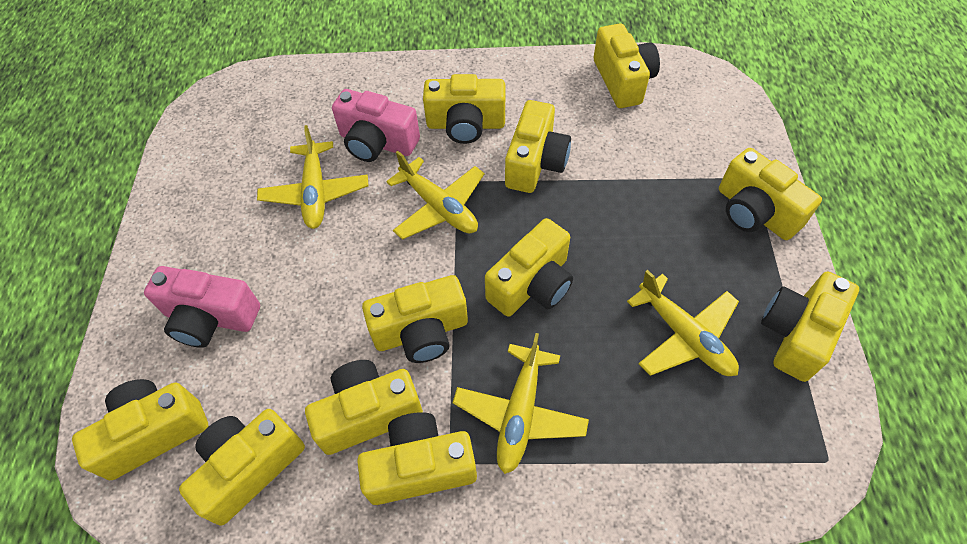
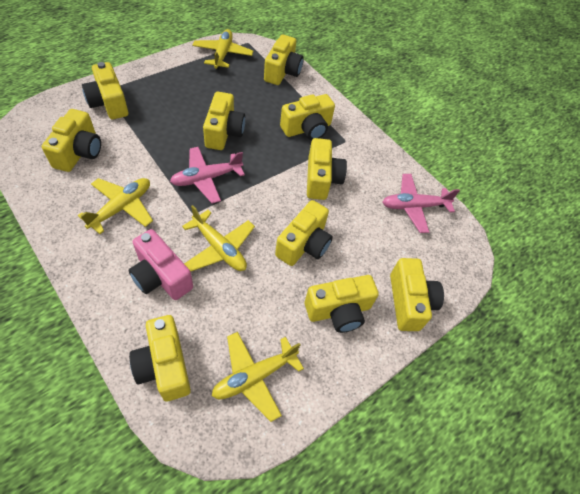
pink camera: 2 -> 1
pink plane: 0 -> 2
yellow camera: 11 -> 10

